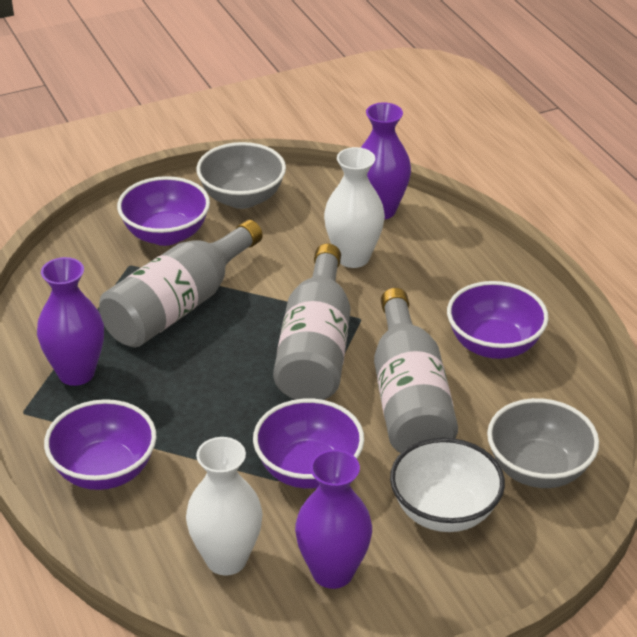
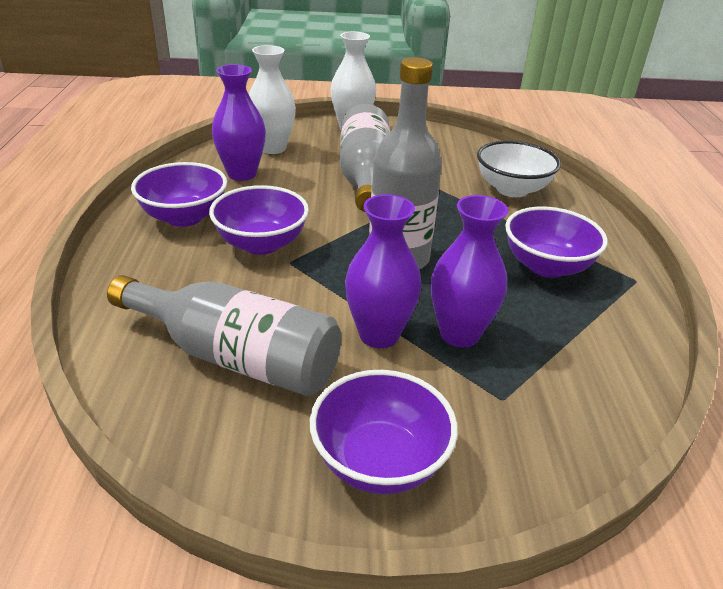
grey bowl: 2 -> 0

